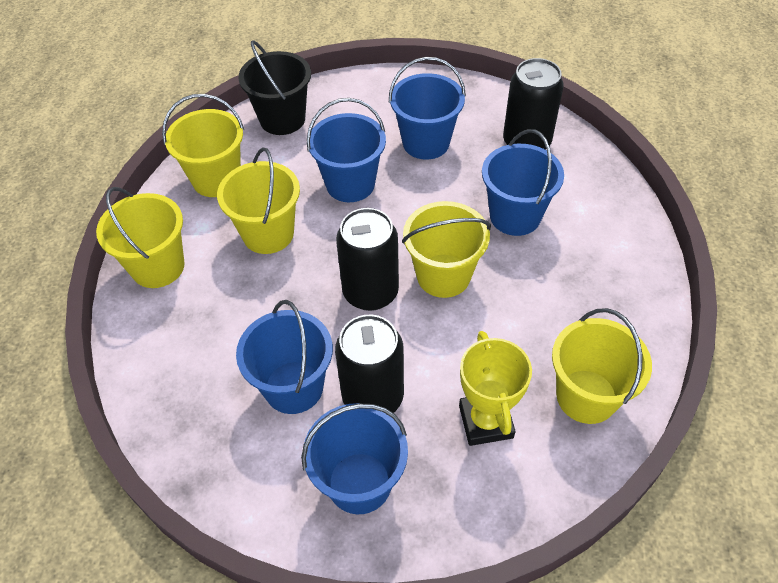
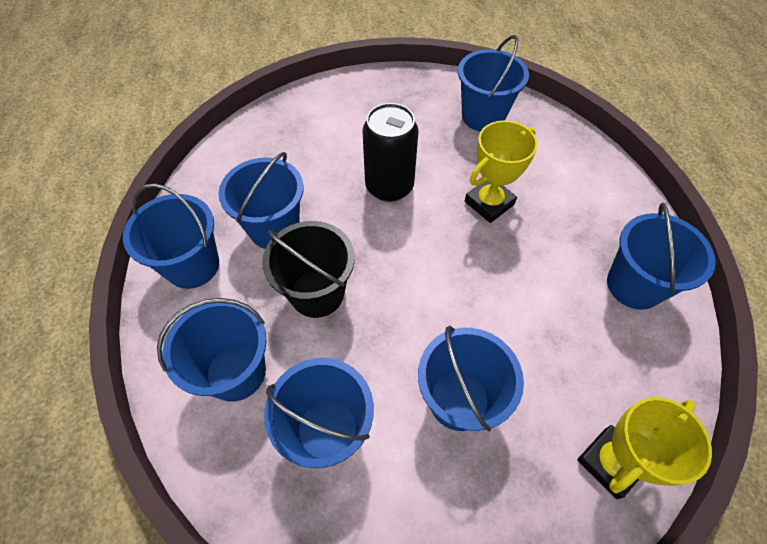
black can: 3 -> 1
blue bucket: 5 -> 7
yellow bucket: 5 -> 0
yellow trophy: 1 -> 2

